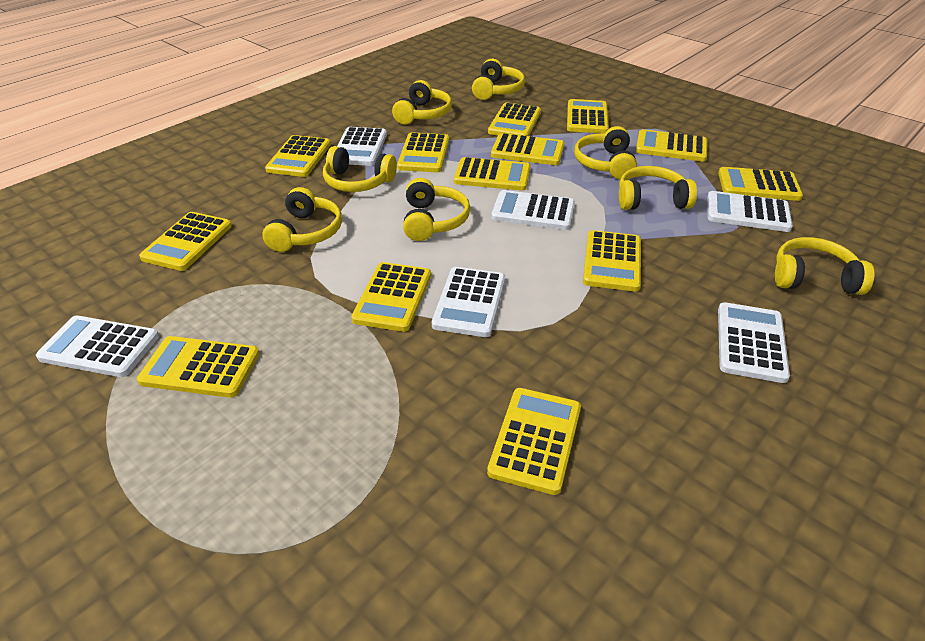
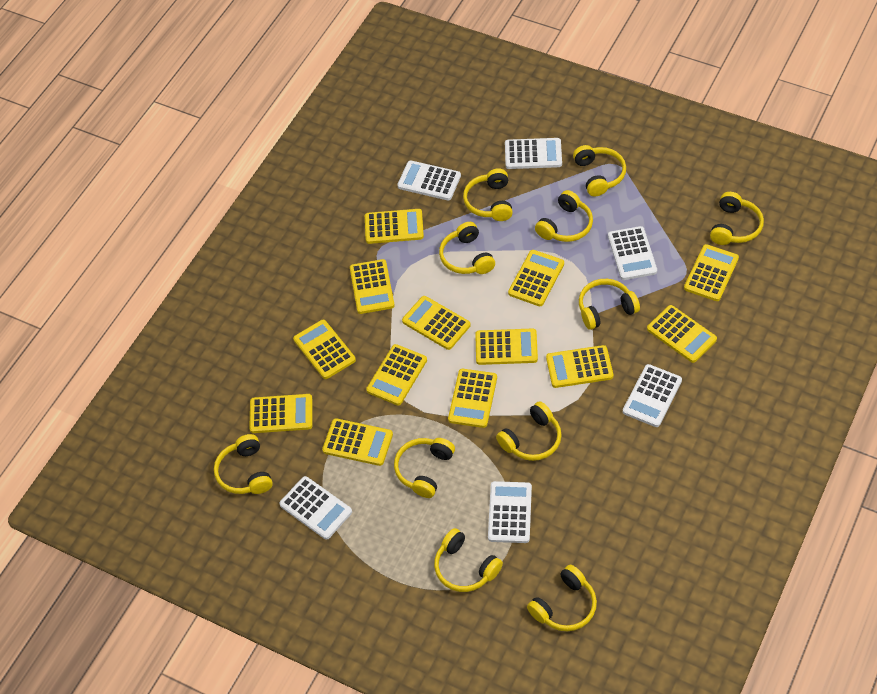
yellow headphones: 8 -> 11

